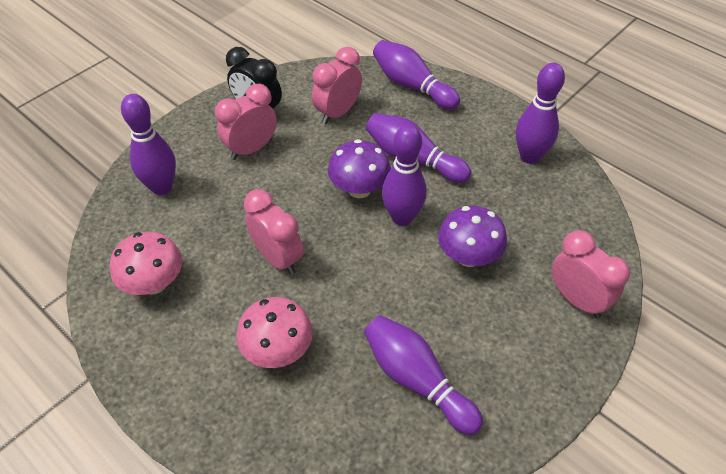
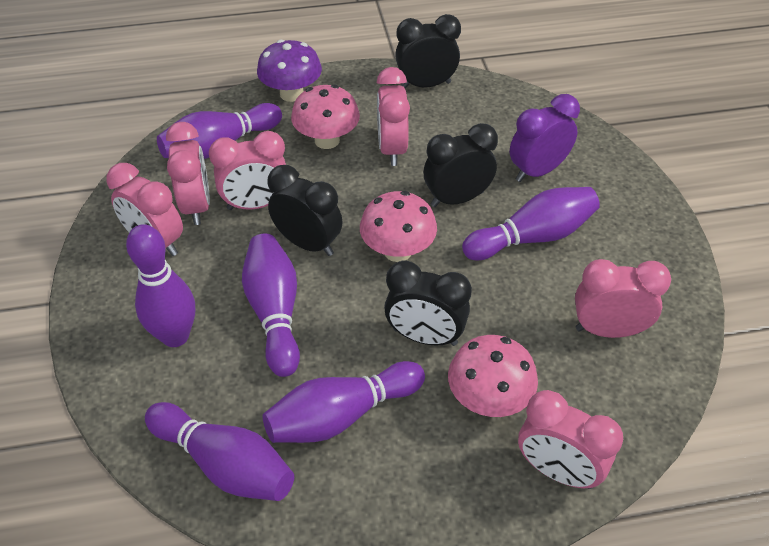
black clock: 1 -> 4
pink clock: 4 -> 6
pink mushroom: 2 -> 3
purple clock: 0 -> 1
purple mushroom: 2 -> 1

